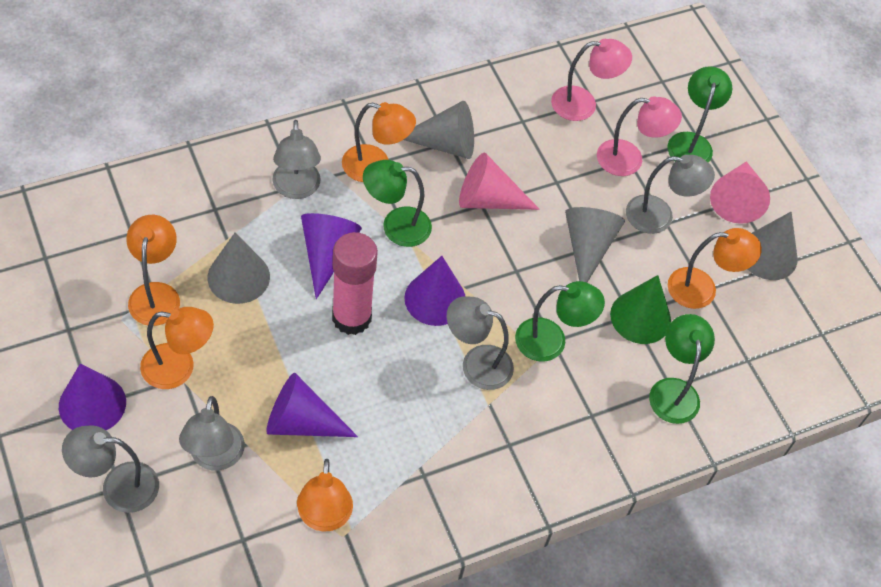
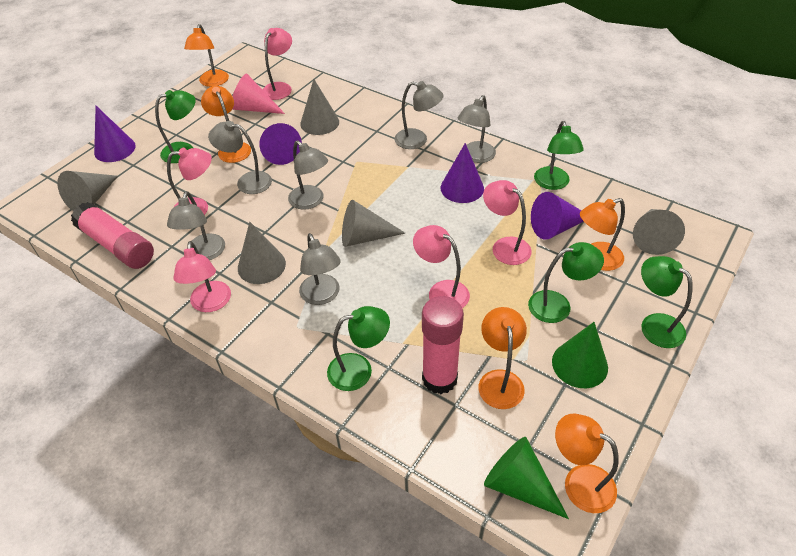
green cone: 1 -> 2
green lamp: 4 -> 5
grey cone: 4 -> 5
grey lamp: 5 -> 6
pink cone: 2 -> 1
pink glue stick: 1 -> 2
pink lamp: 2 -> 5

